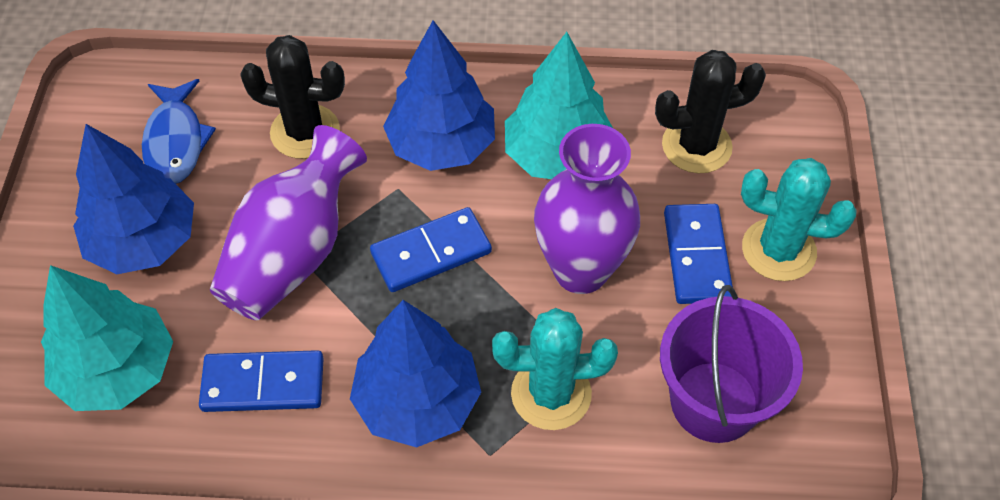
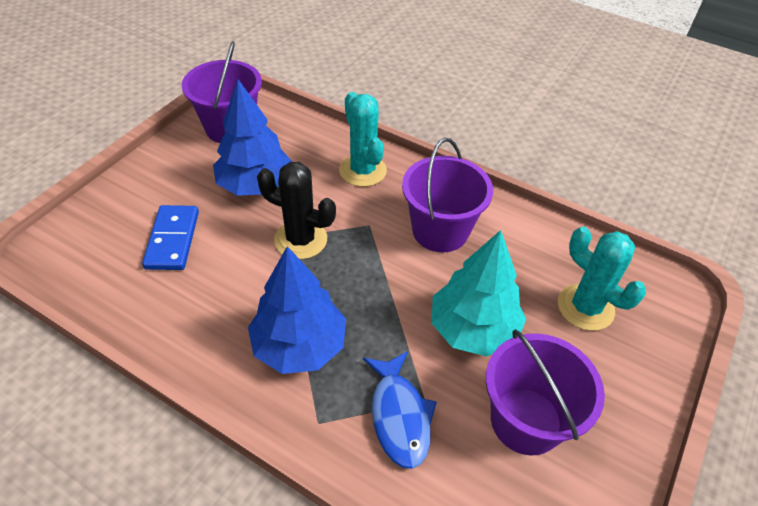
black cactus: 2 -> 1
blue domino: 3 -> 1
blue tree: 3 -> 2
purple bucket: 1 -> 3
purple vase: 2 -> 0
turquoise tree: 2 -> 1

